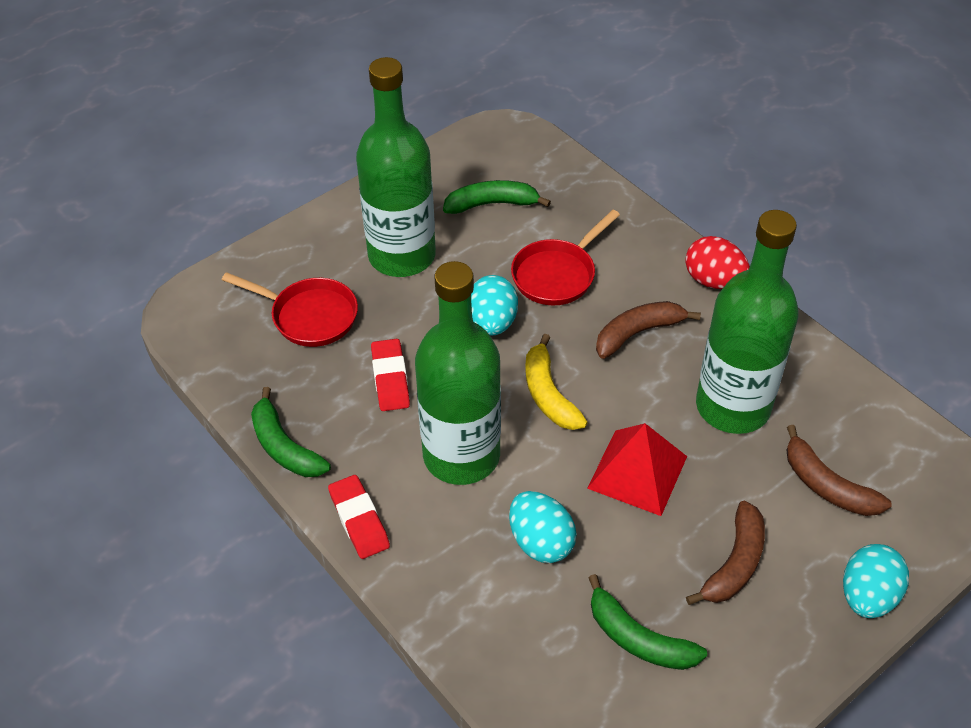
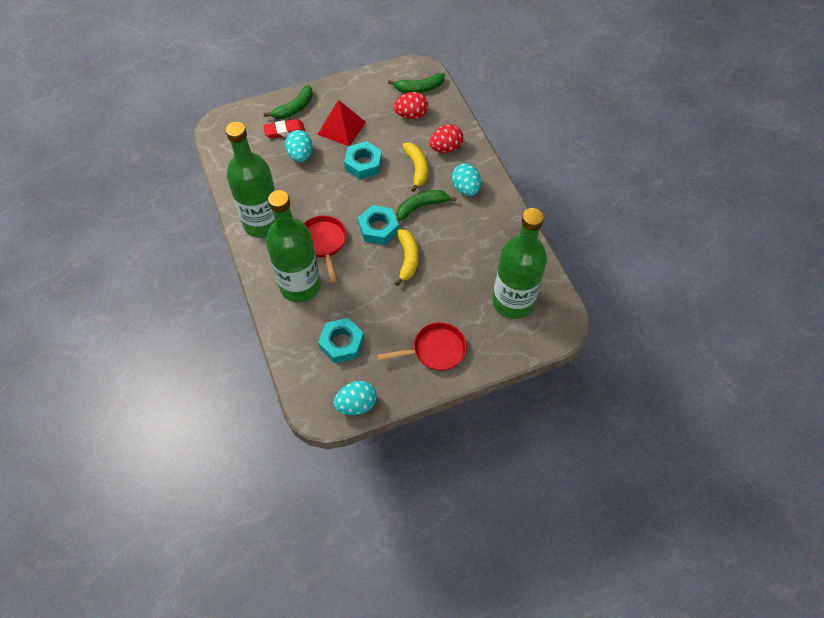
brown banana: 3 -> 0
red egg: 1 -> 2
red eraser: 2 -> 1
turquoise nut: 0 -> 3
yellow banana: 1 -> 2

